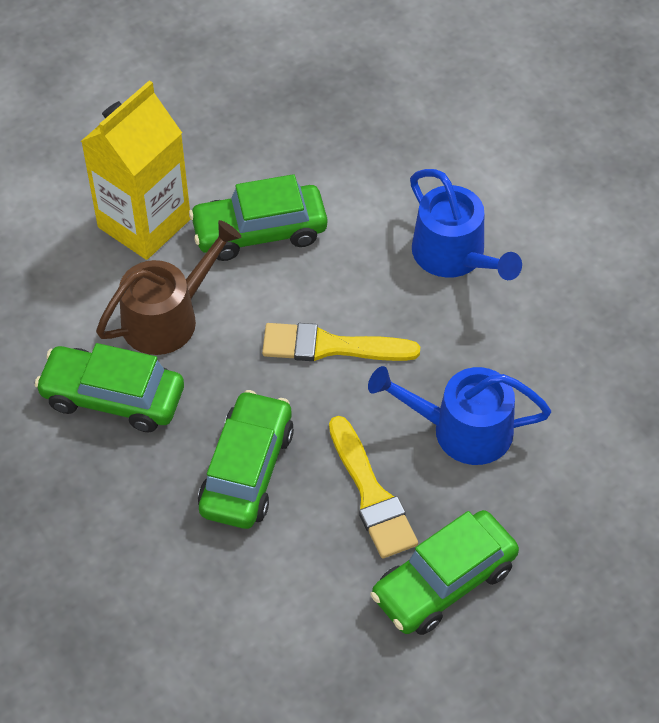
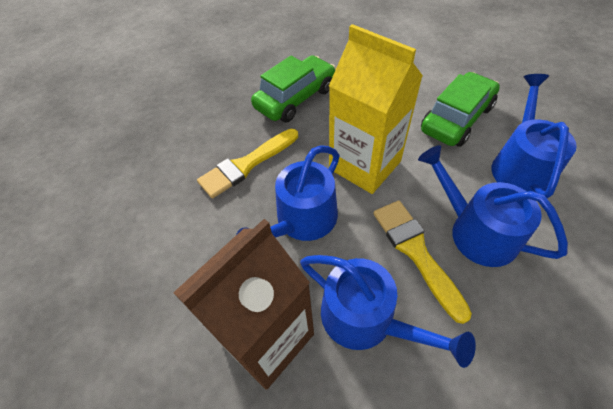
blue watering can: 2 -> 4
brown carton: 0 -> 1
brown watering can: 1 -> 0
green car: 4 -> 2

